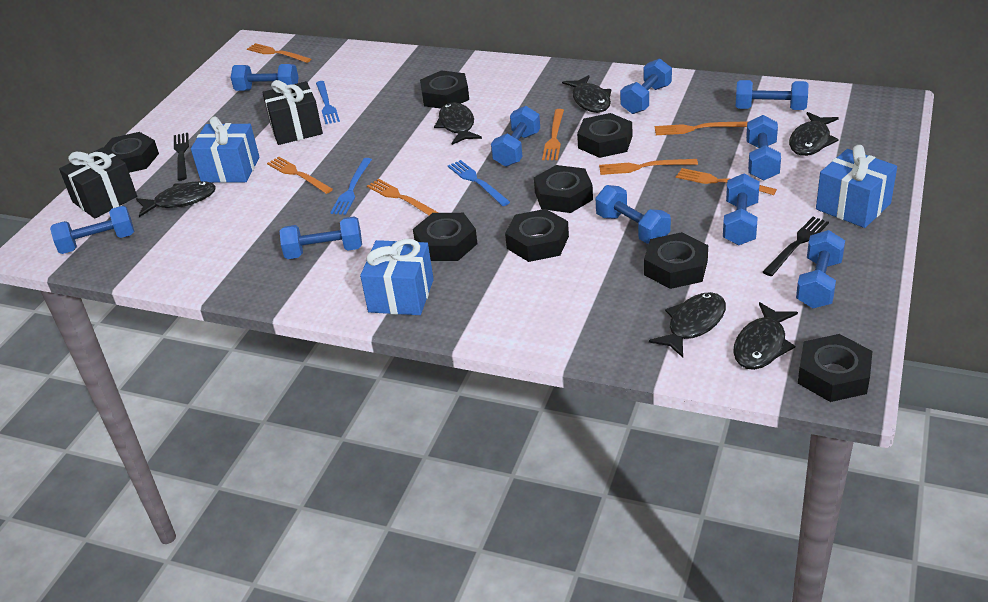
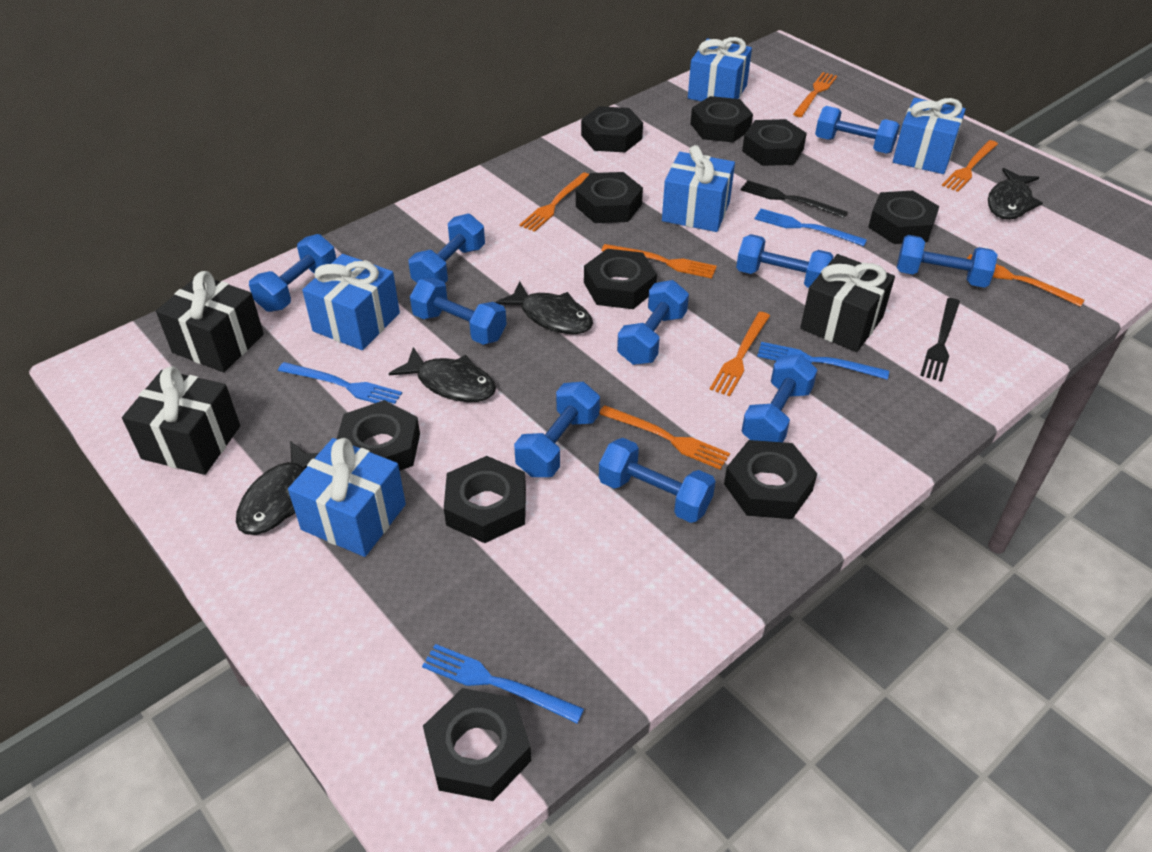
black fish: 6 -> 4
black gift: 2 -> 3
black nut: 8 -> 10
blue fork: 3 -> 4
blue gift: 3 -> 5

